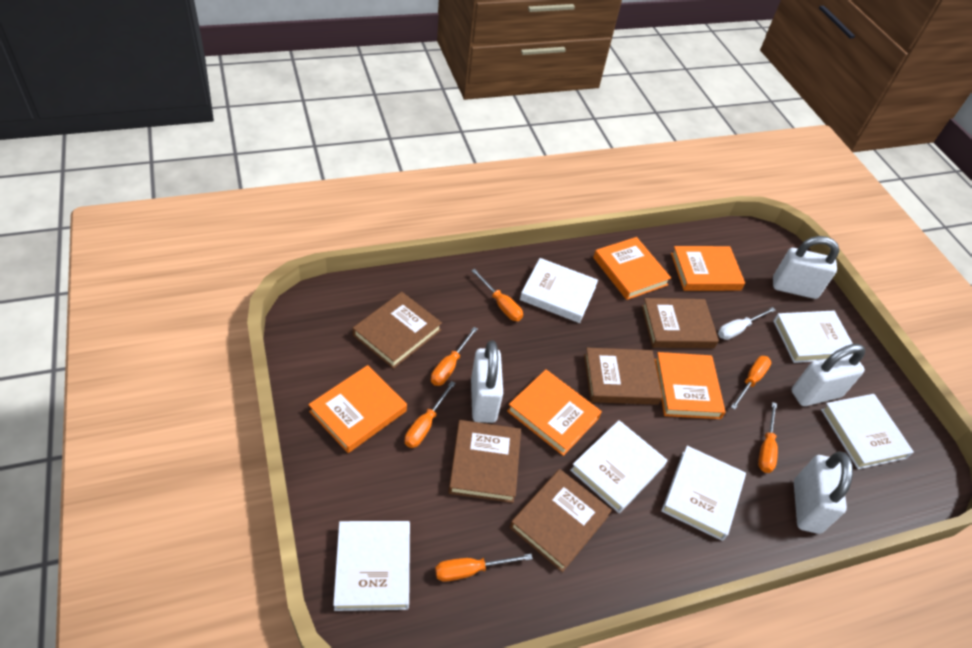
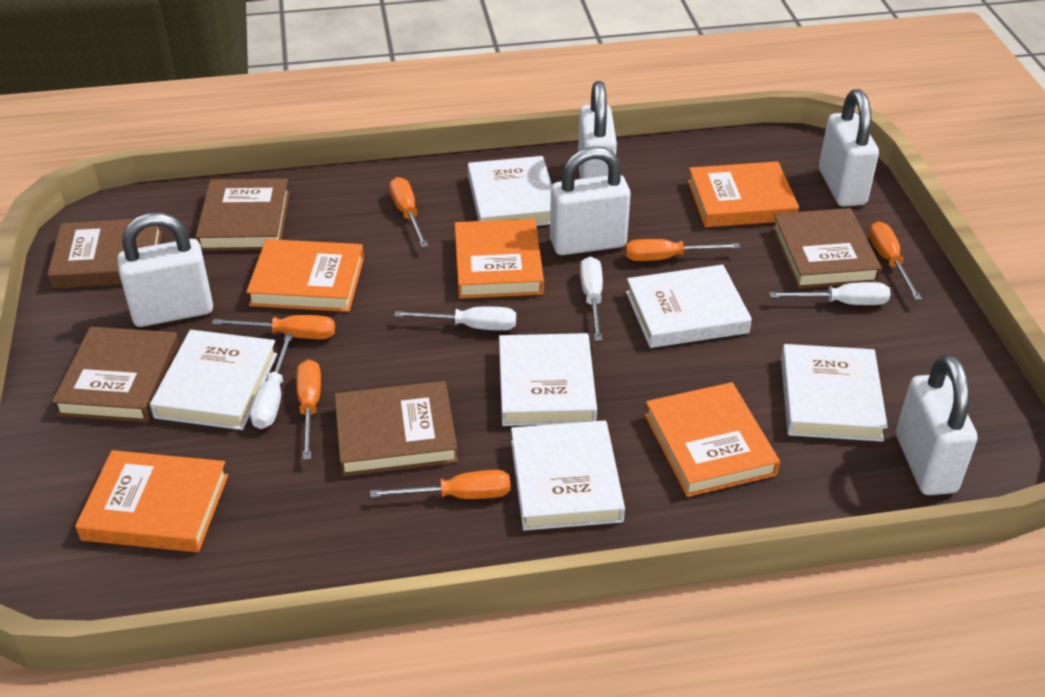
white padlock: 4 -> 5
white screwdriver: 1 -> 4

